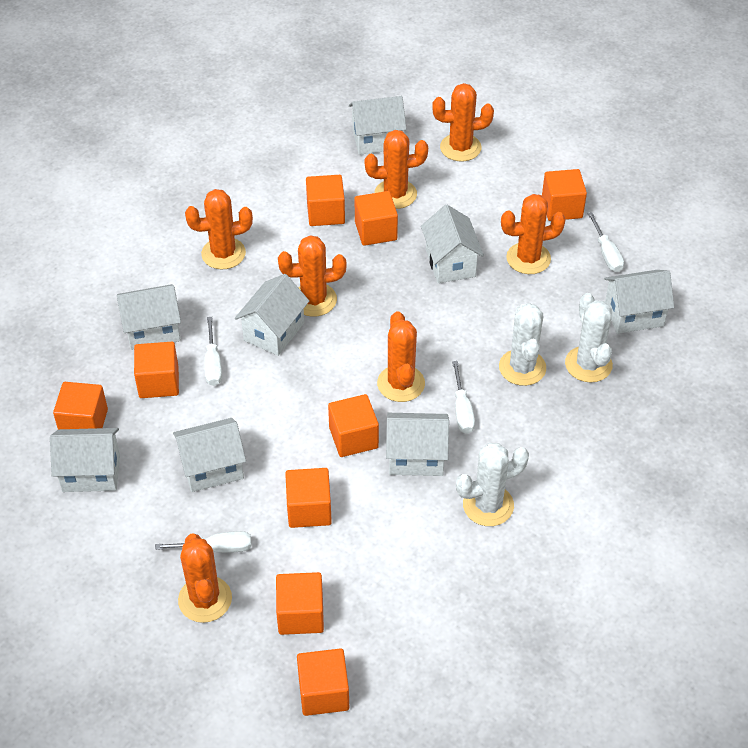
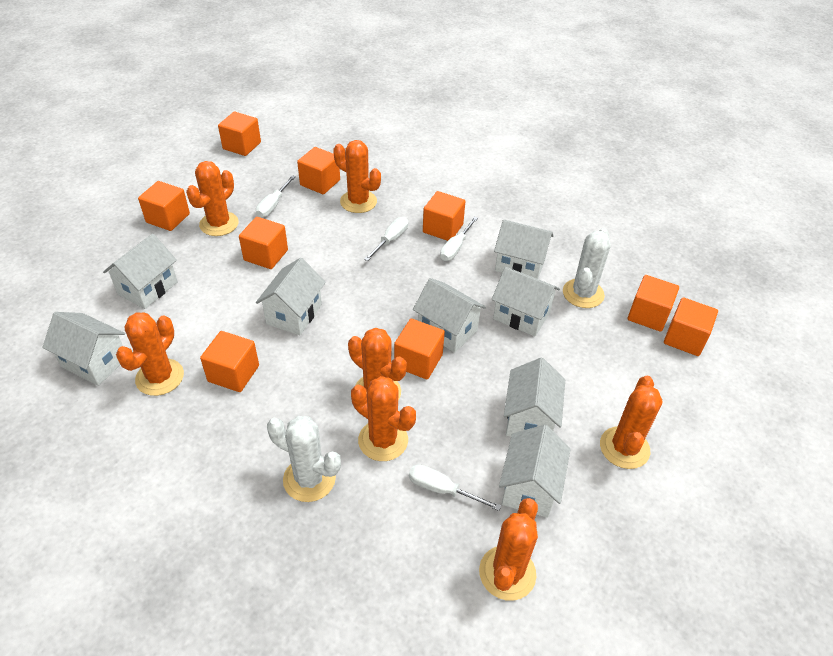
white cactus: 3 -> 2

